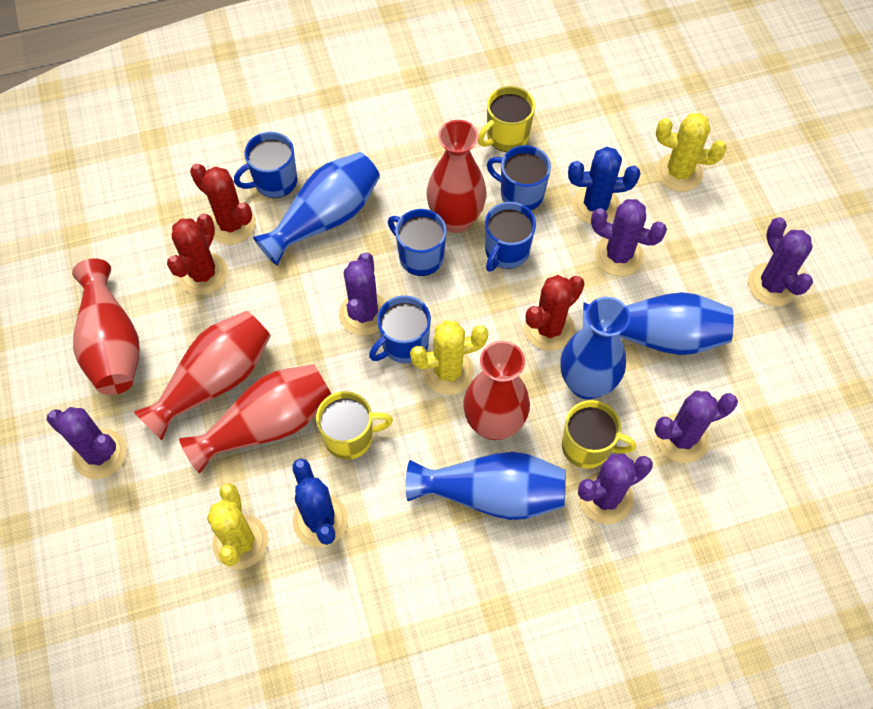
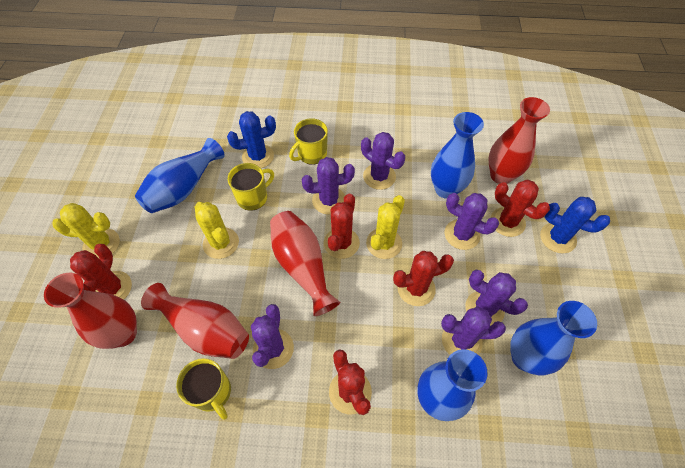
blue mug: 5 -> 0
red cactus: 3 -> 5
red vase: 5 -> 4

